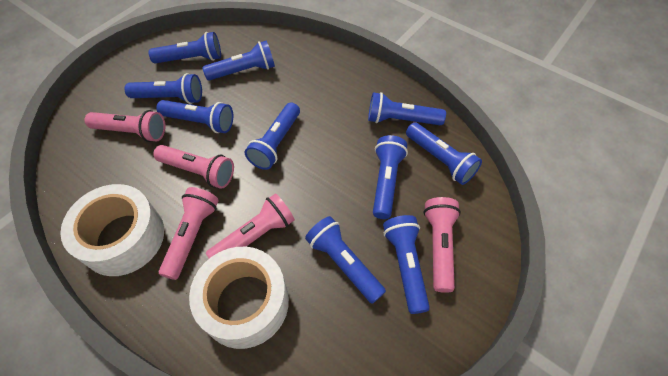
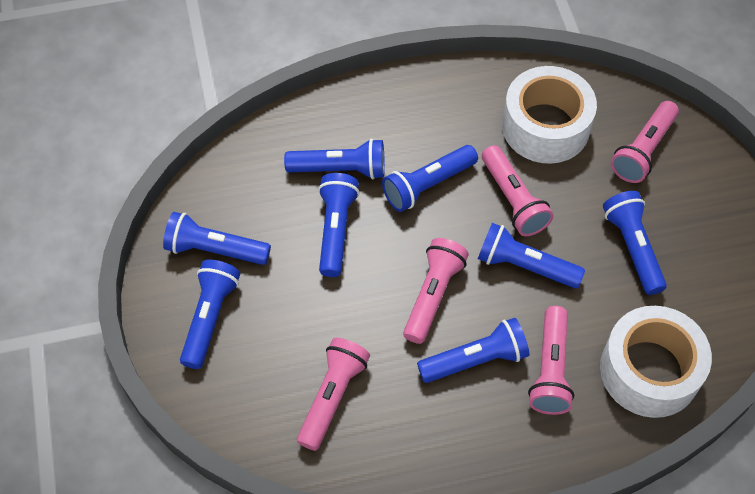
blue flashlight: 10 -> 8

